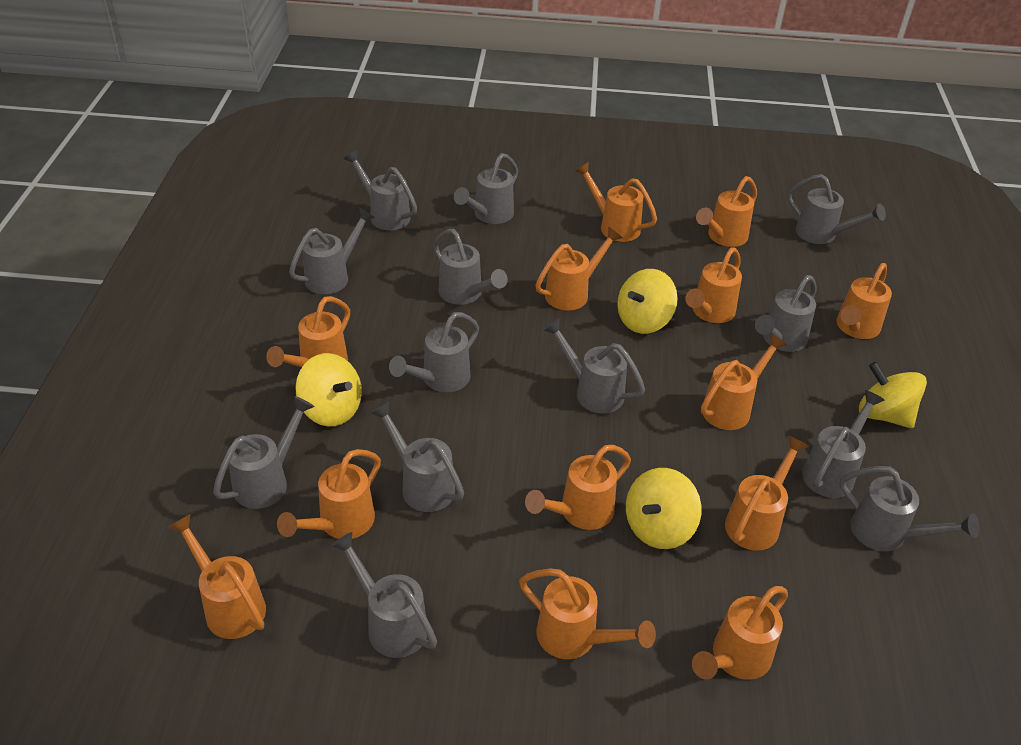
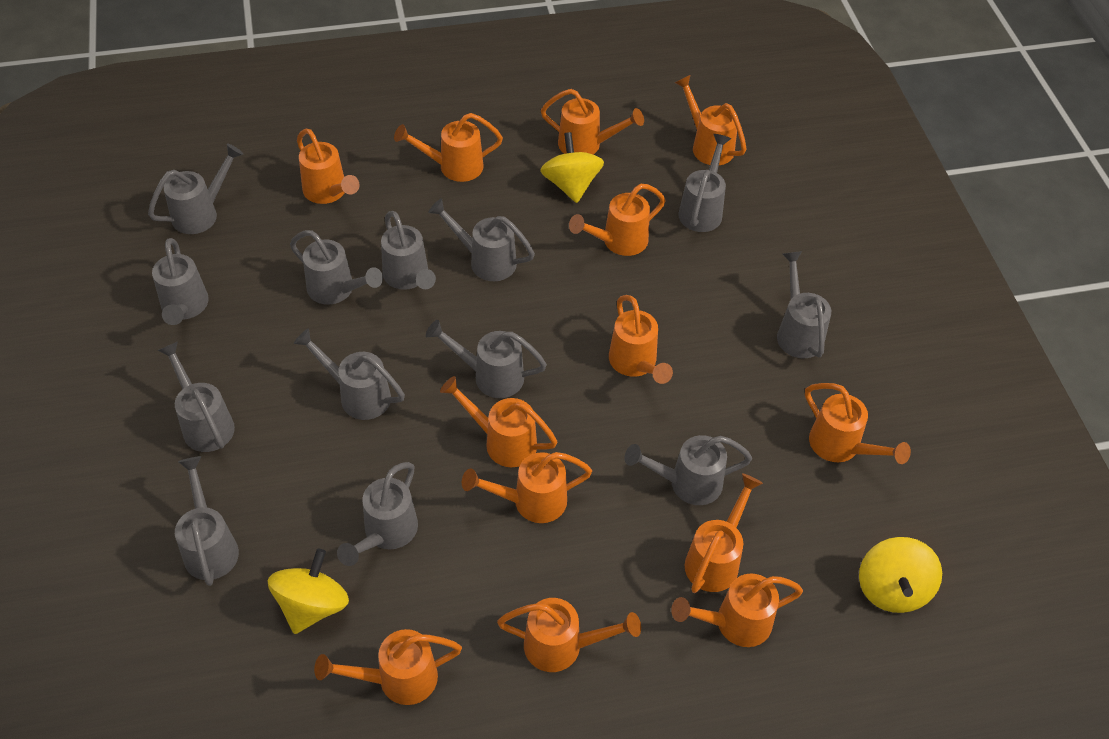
yellow spinning top: 4 -> 3

